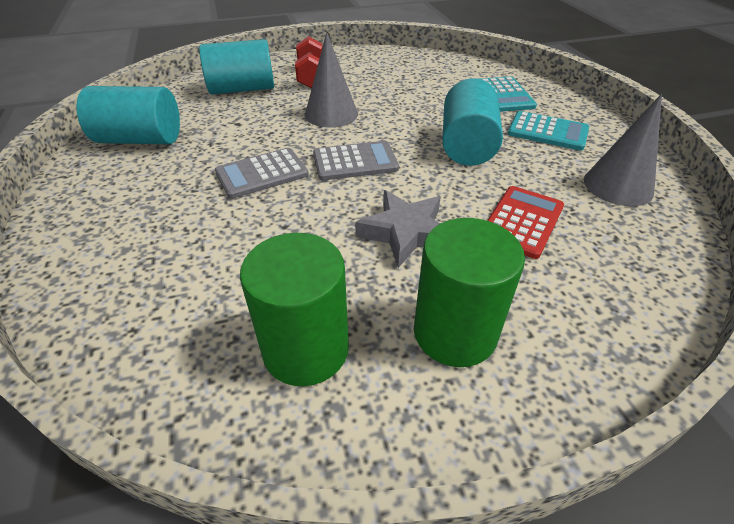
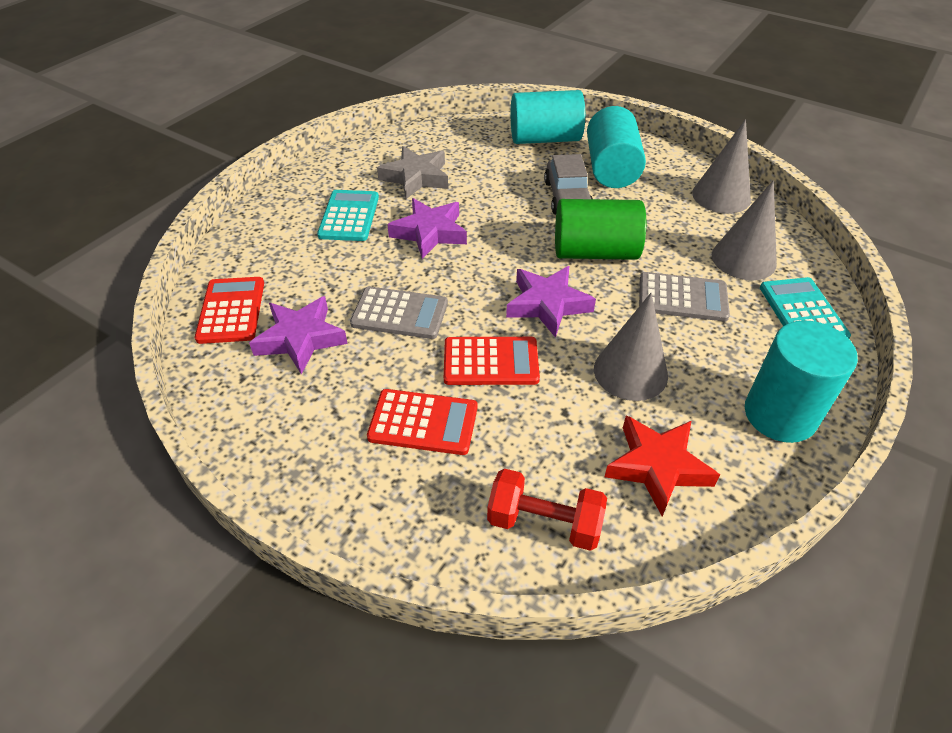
green cylinder: 2 -> 1
grey car: 0 -> 1
grey cone: 2 -> 3
purple star: 0 -> 3
red calculator: 1 -> 3
red star: 0 -> 1

